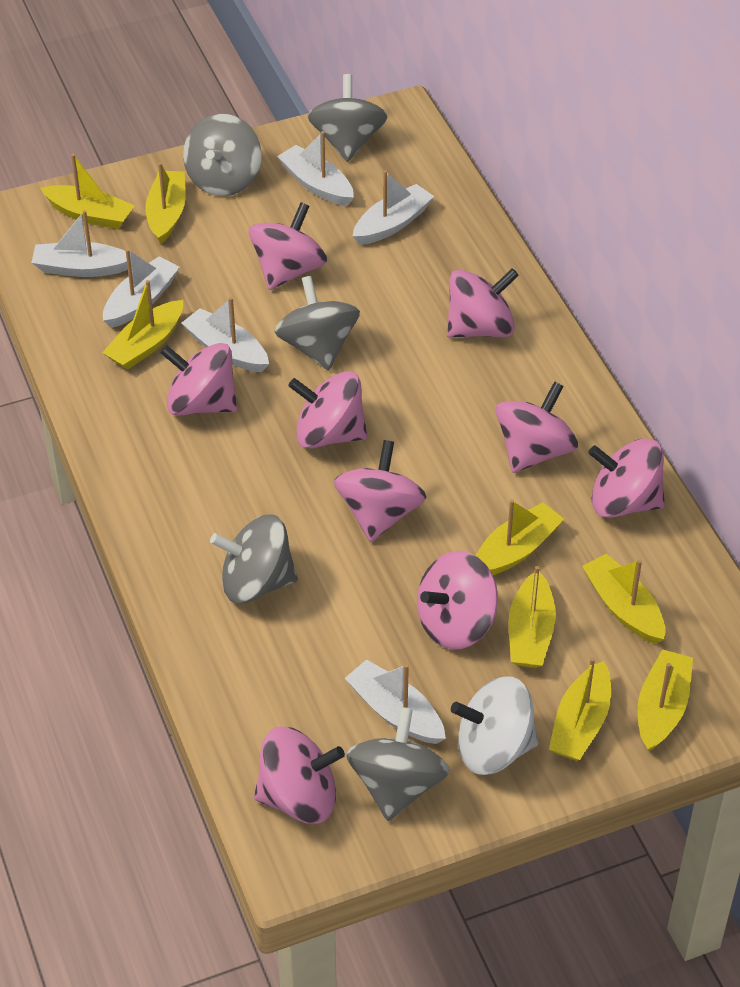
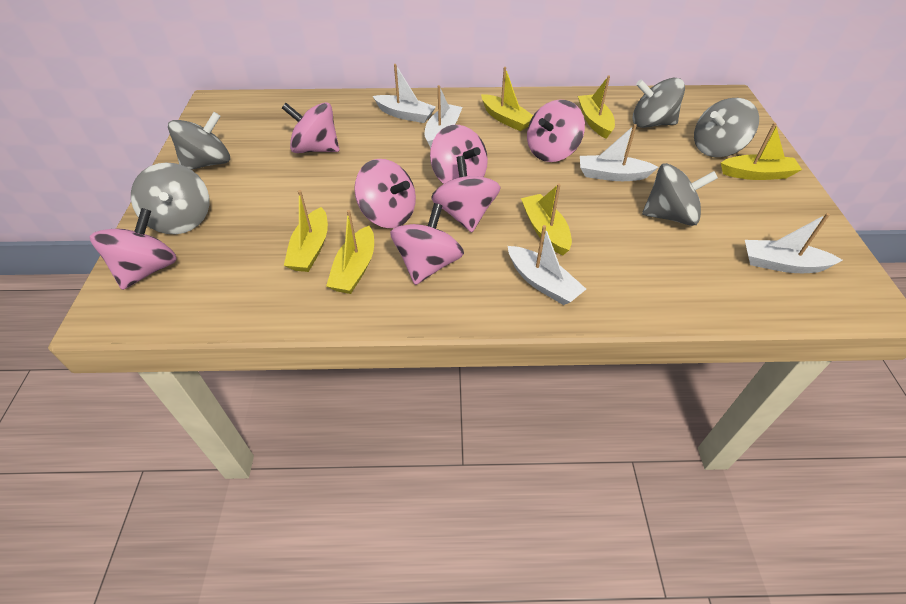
pink spinning top: 9 -> 7
white boat: 6 -> 5
white spinning top: 1 -> 0
yellow boat: 8 -> 6

